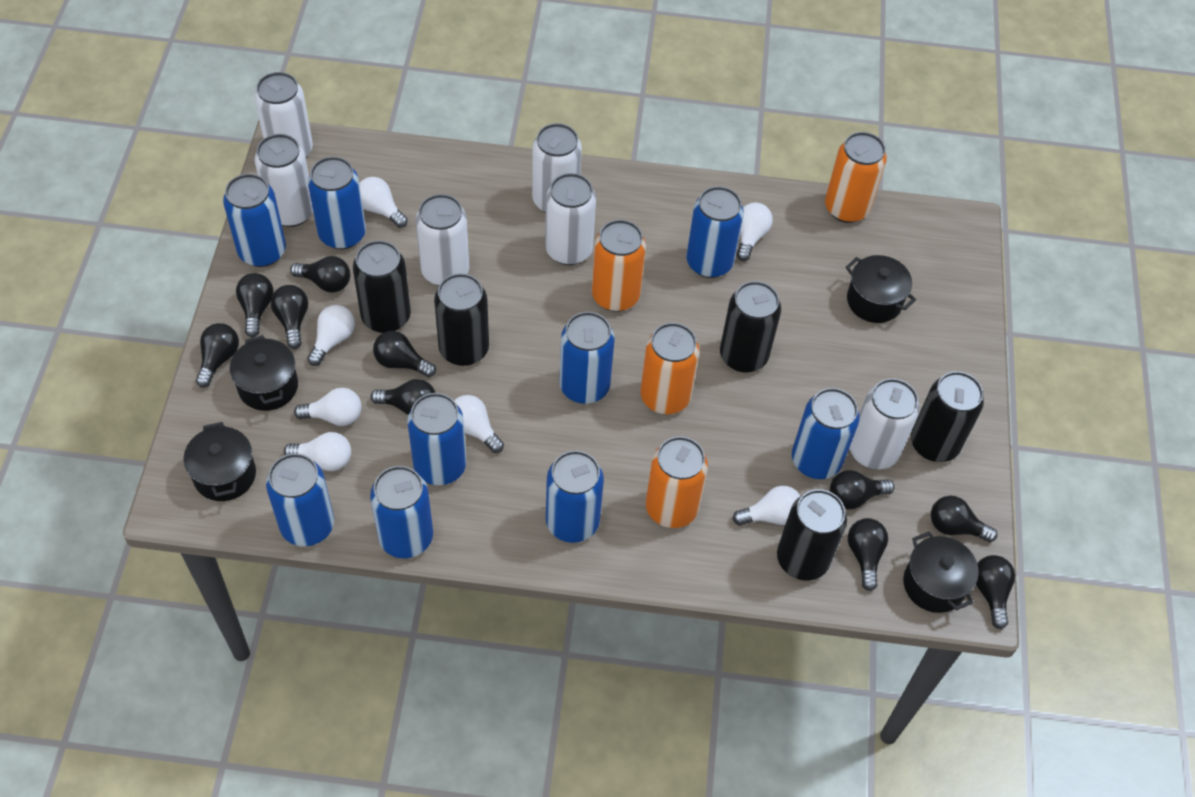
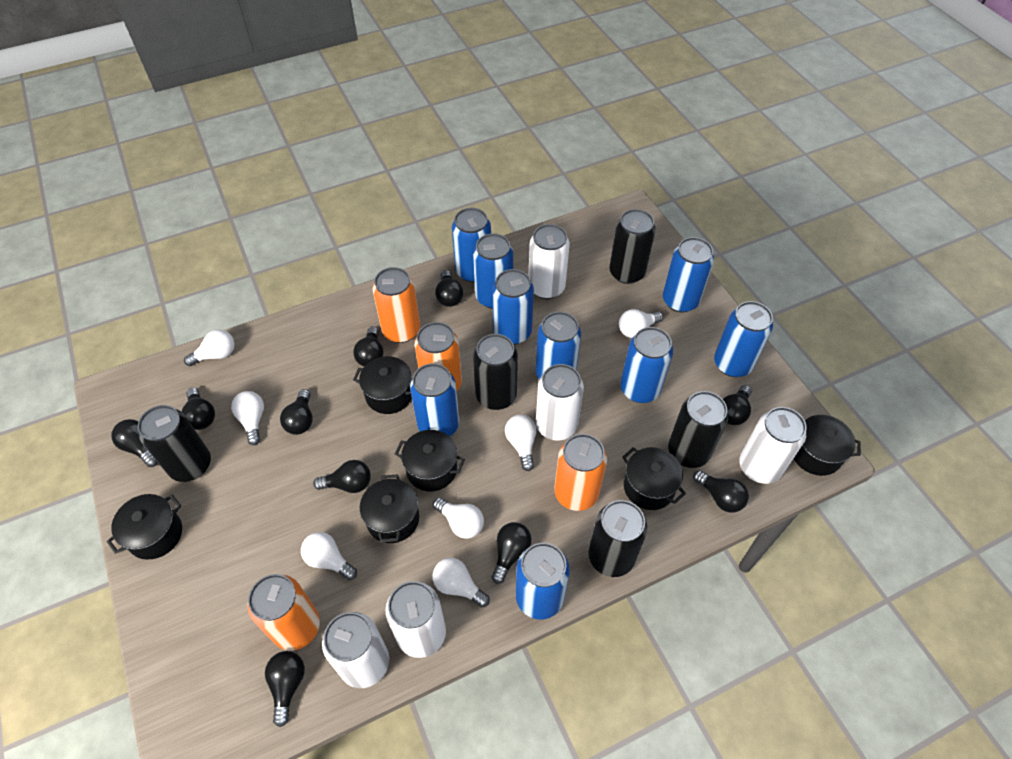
black pot: 4 -> 6
white can: 6 -> 5

